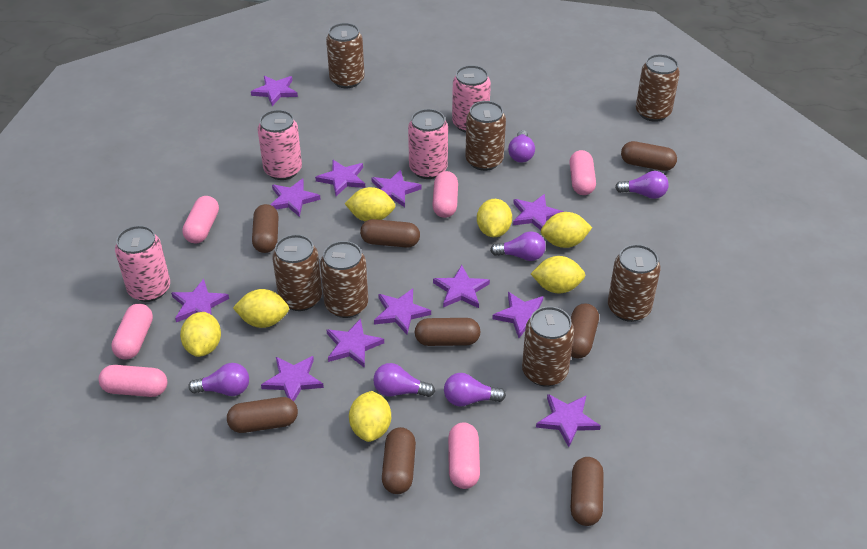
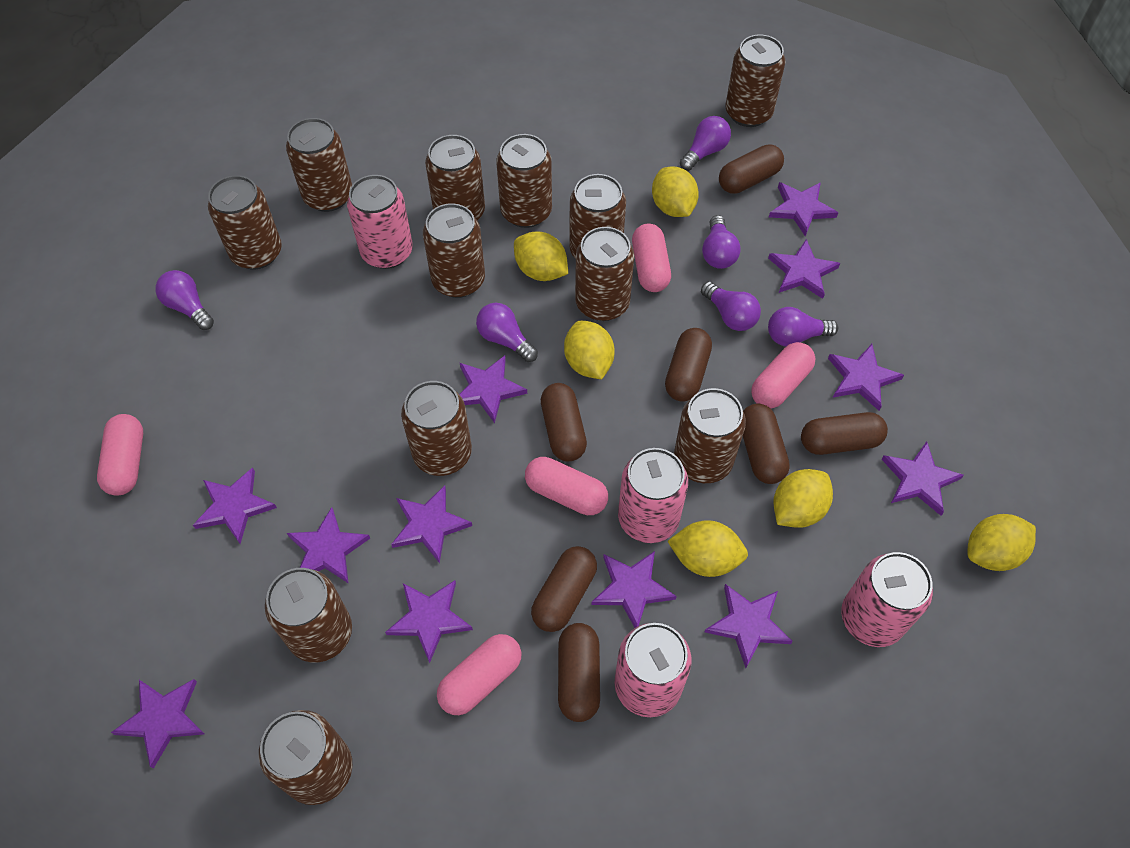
brown can: 7 -> 12
brown capsule: 8 -> 7
pink capsule: 6 -> 5
yellow lemon: 7 -> 6

